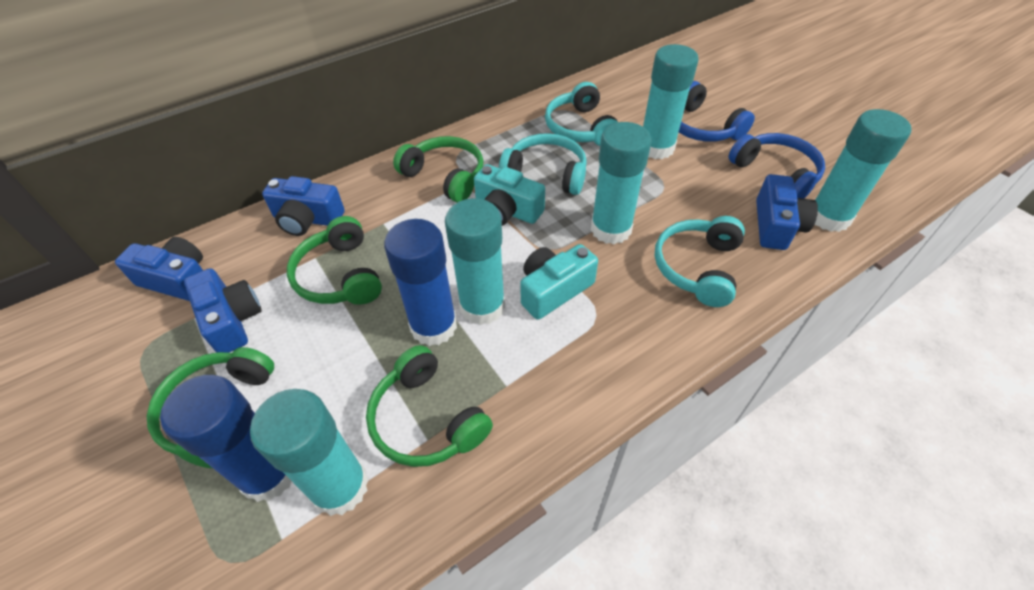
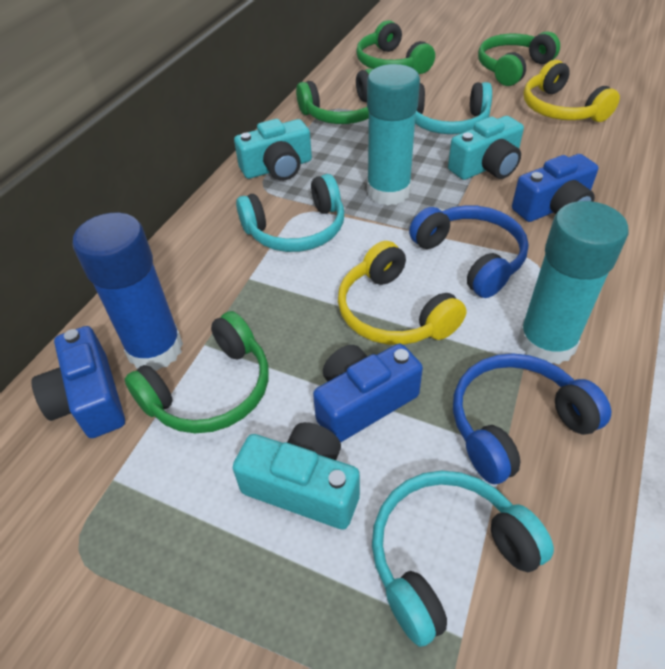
blue camera: 4 -> 3
blue glue stick: 2 -> 1
turquoise camera: 2 -> 3
turquoise glue stick: 5 -> 2
yellow headphones: 0 -> 2

